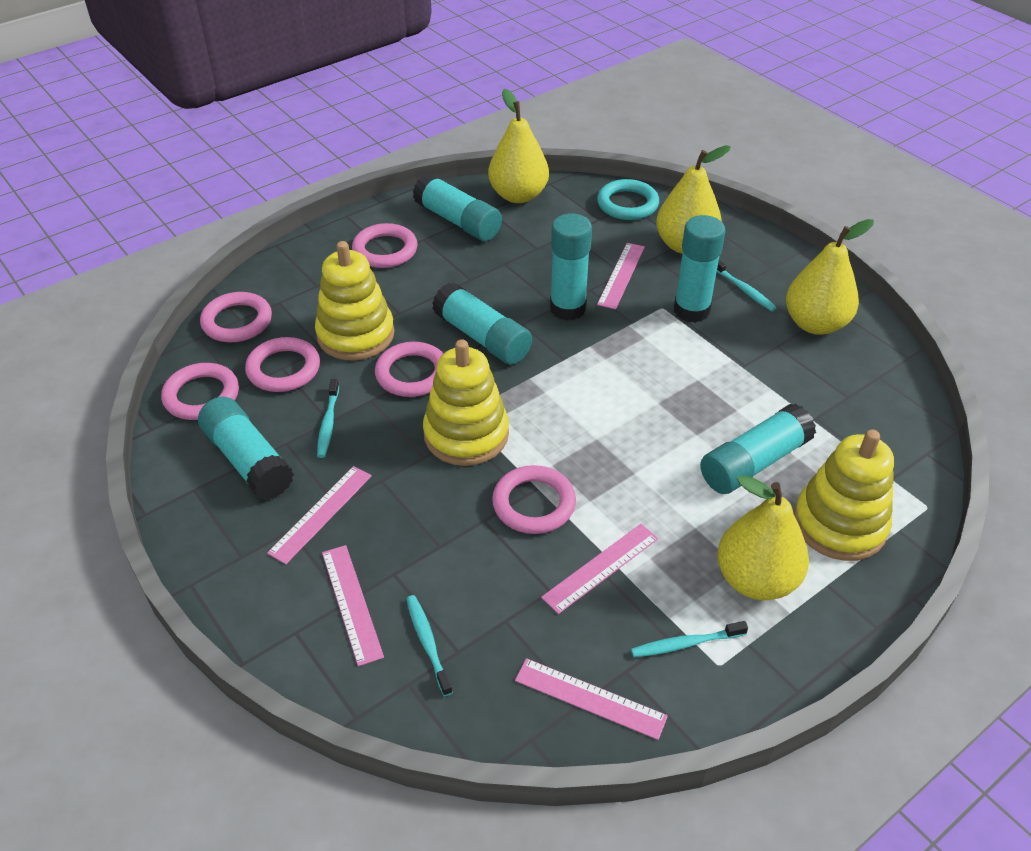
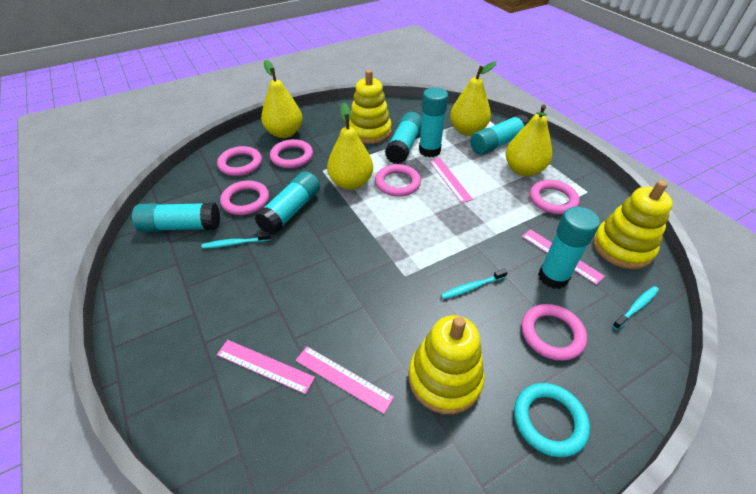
pink ruler: 5 -> 4
turquoise toothbrush: 4 -> 3

